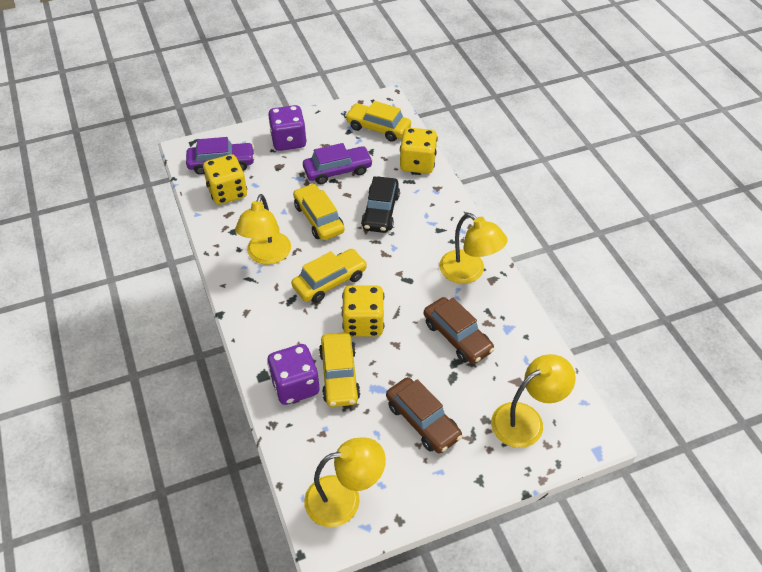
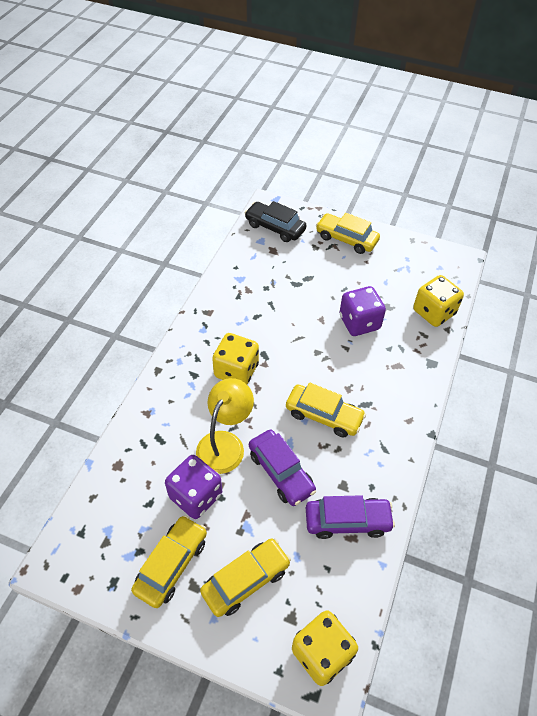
brown car: 2 -> 0
yellow lamp: 4 -> 1

